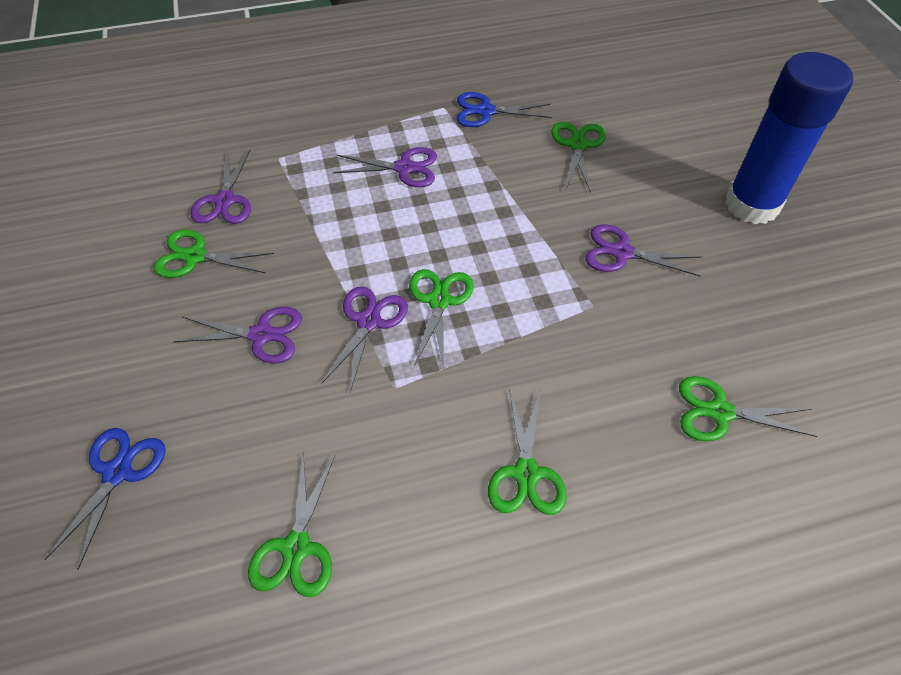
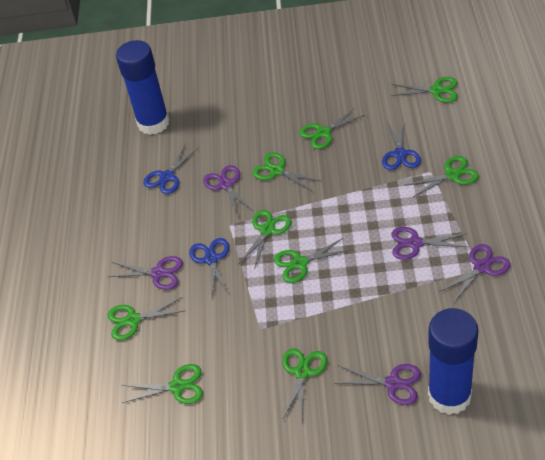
blue glue stick: 1 -> 2
blue scissors: 2 -> 3
green scissors: 6 -> 9

